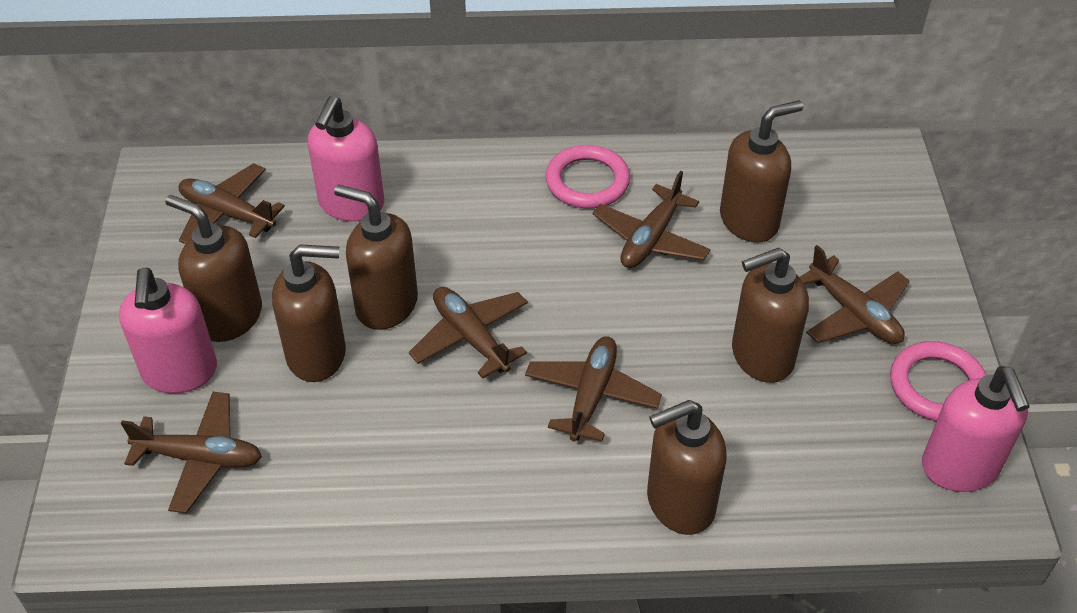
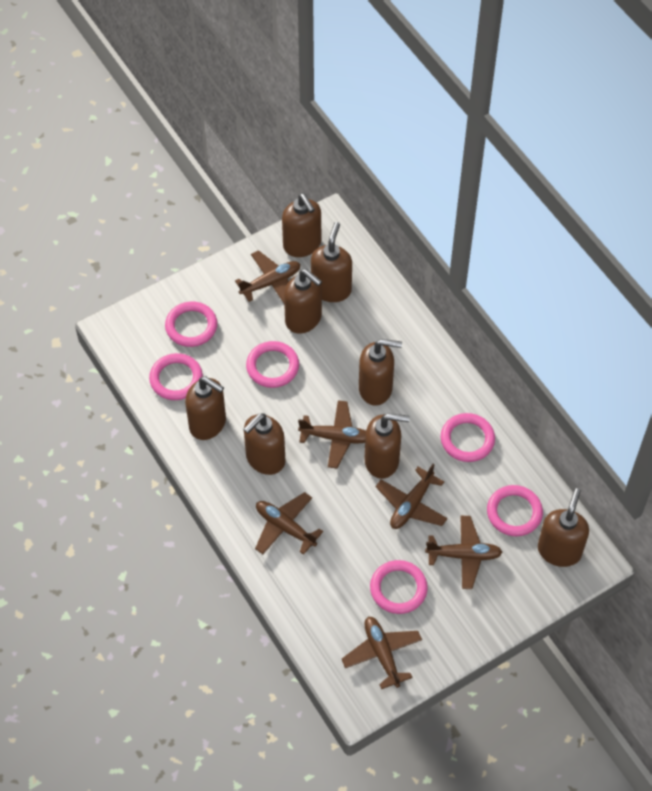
brown soap dispenser: 6 -> 8
pink ring: 2 -> 6
pink soap dispenser: 3 -> 0

